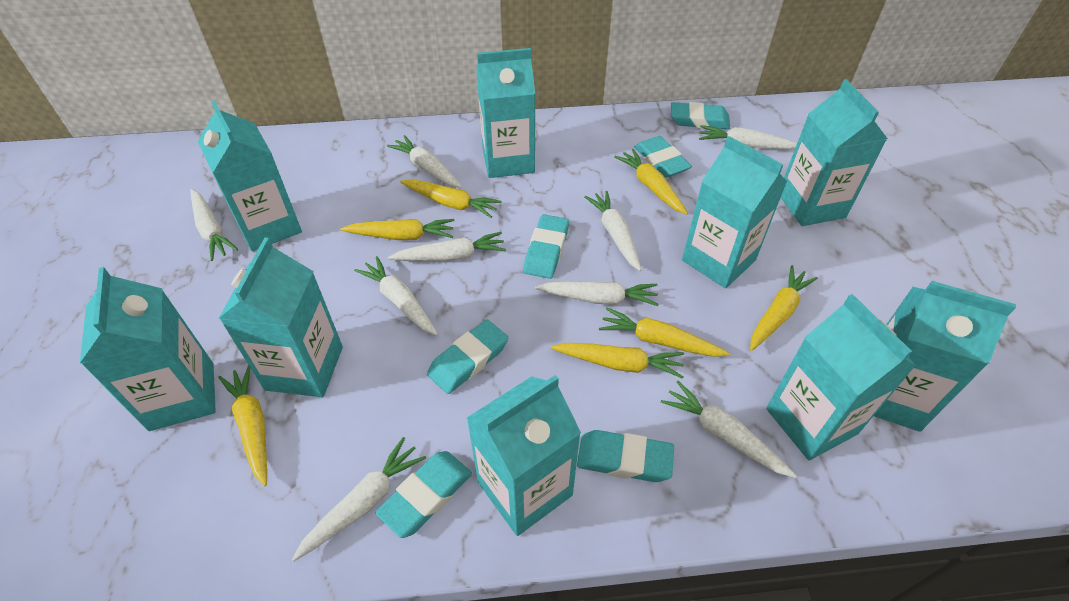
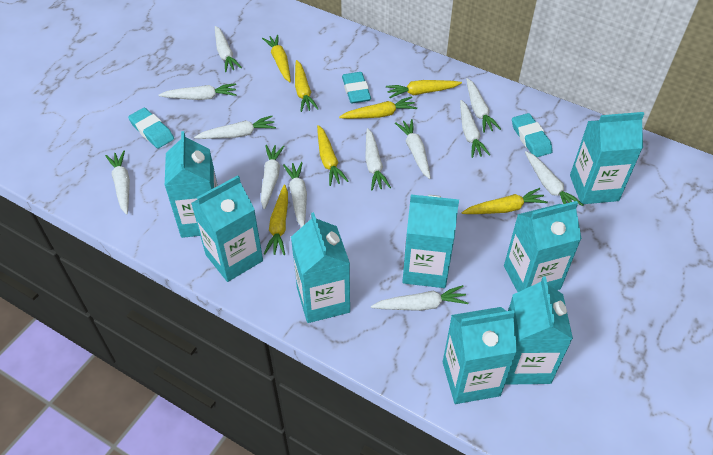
turquoise carton: 9 -> 8
turquoise eraser: 6 -> 3
white carrot: 9 -> 12

